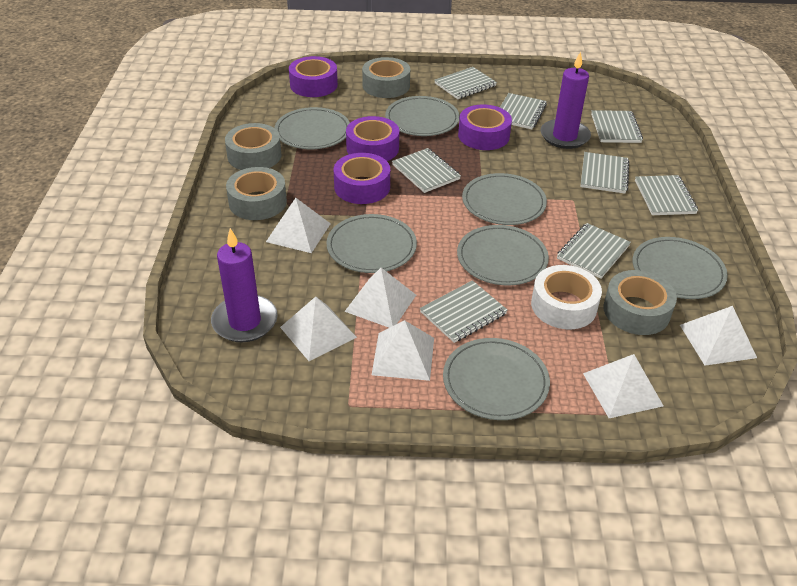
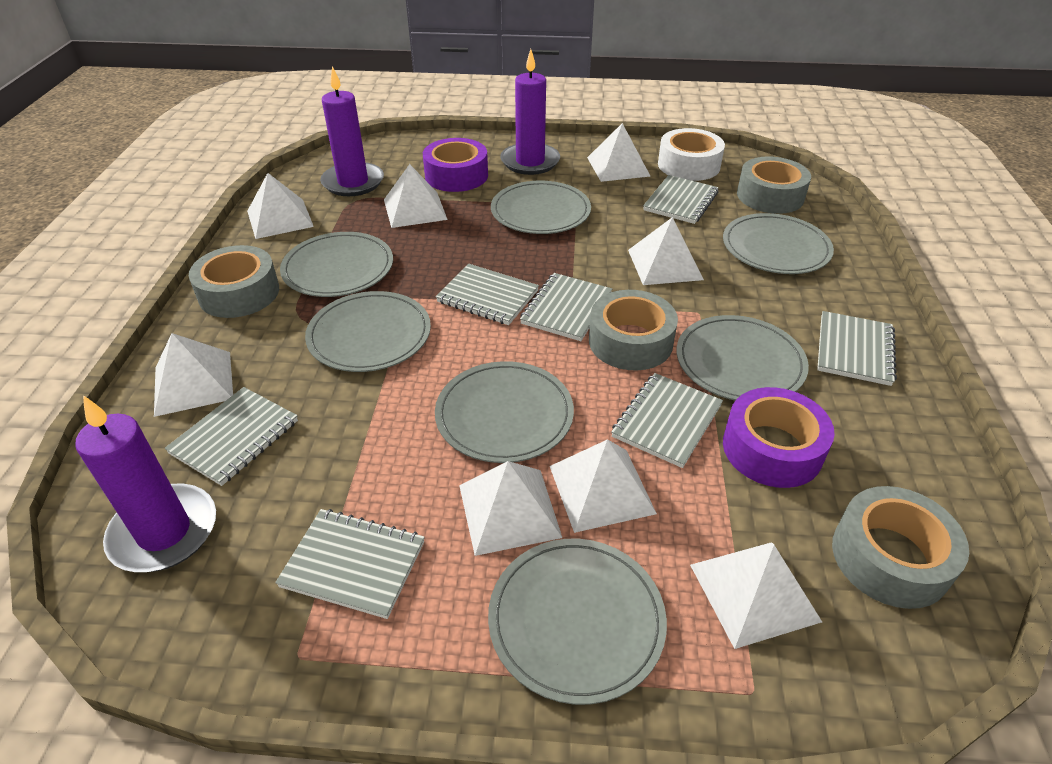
grey notebook: 8 -> 7
purple candle: 2 -> 3
purple tape: 4 -> 2
white pyramid: 6 -> 8

